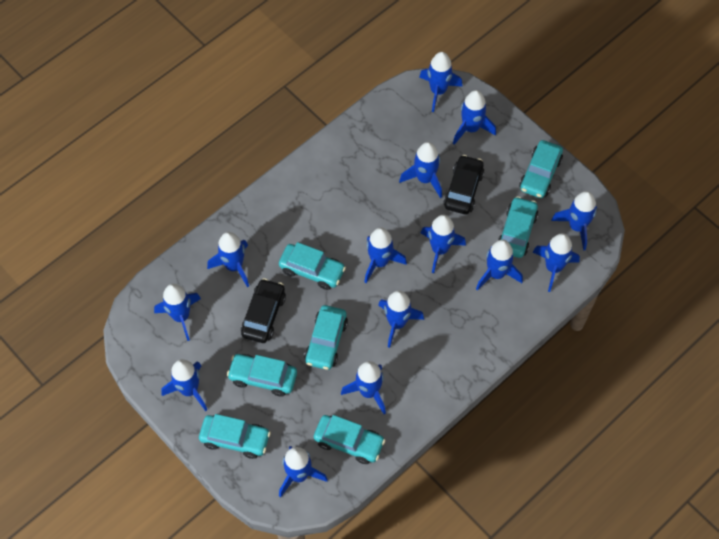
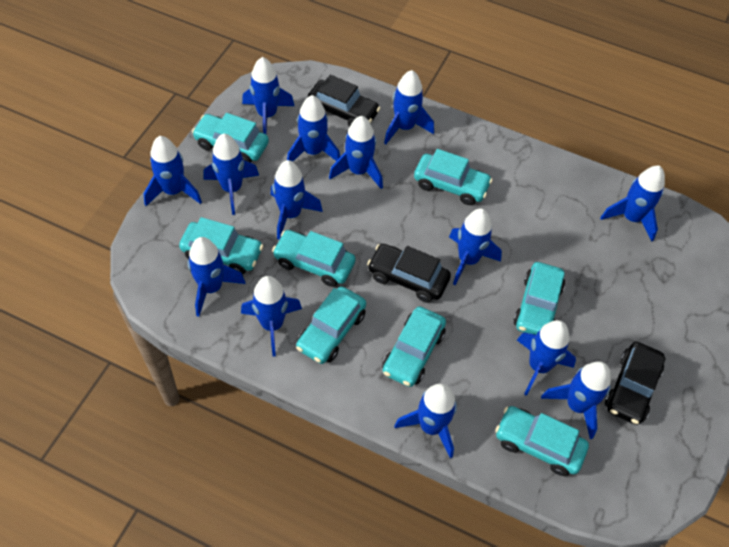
black car: 2 -> 3
turquoise car: 7 -> 8

